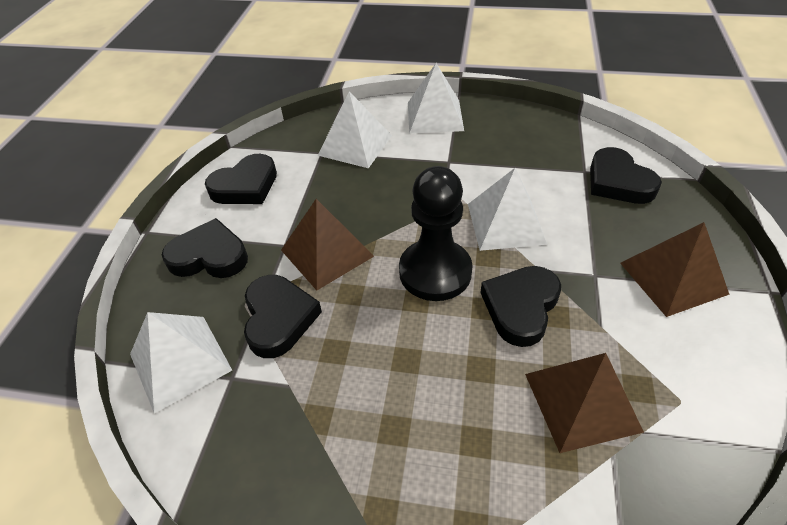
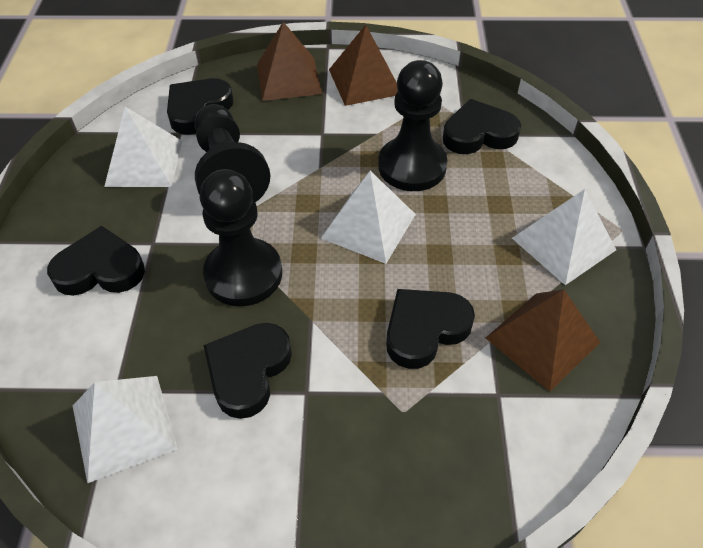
black pawn: 1 -> 3

